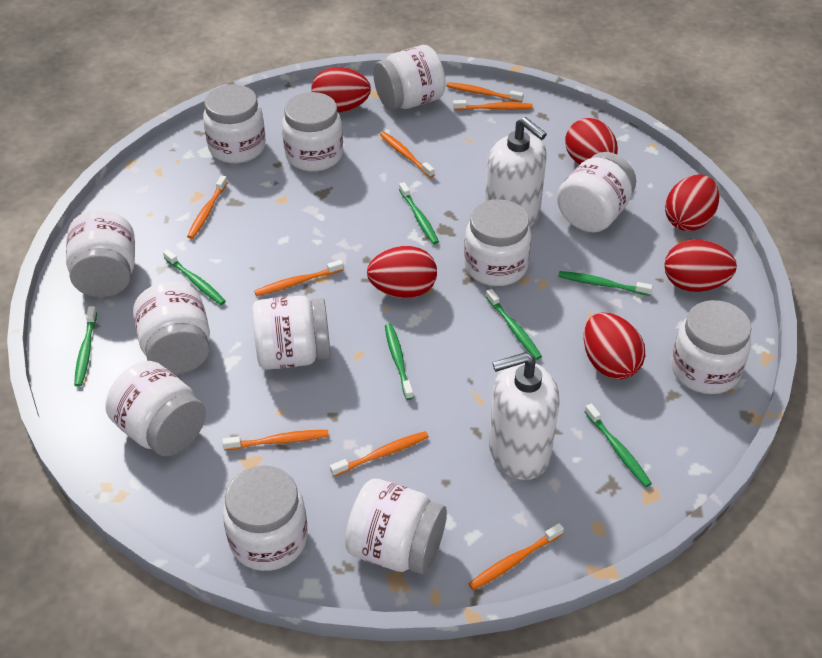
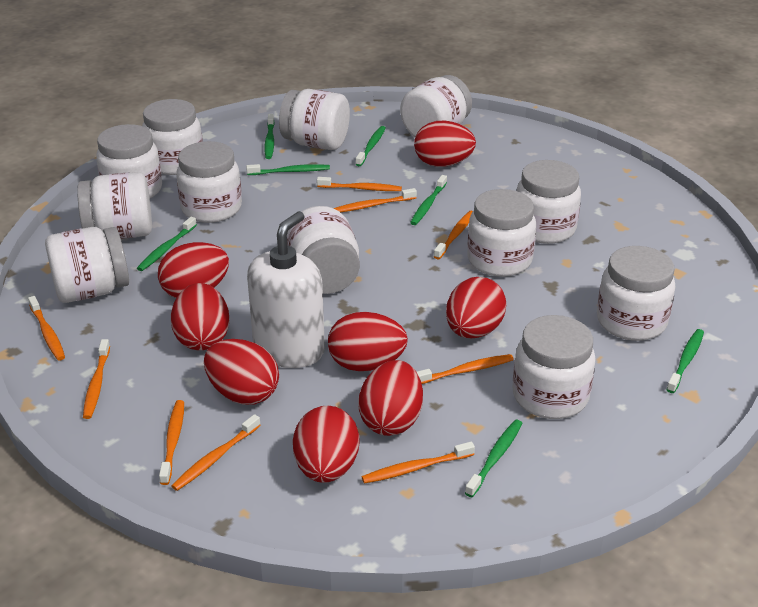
orange toothbrush: 8 -> 9
red egg: 6 -> 8
white soap dispenser: 2 -> 1

